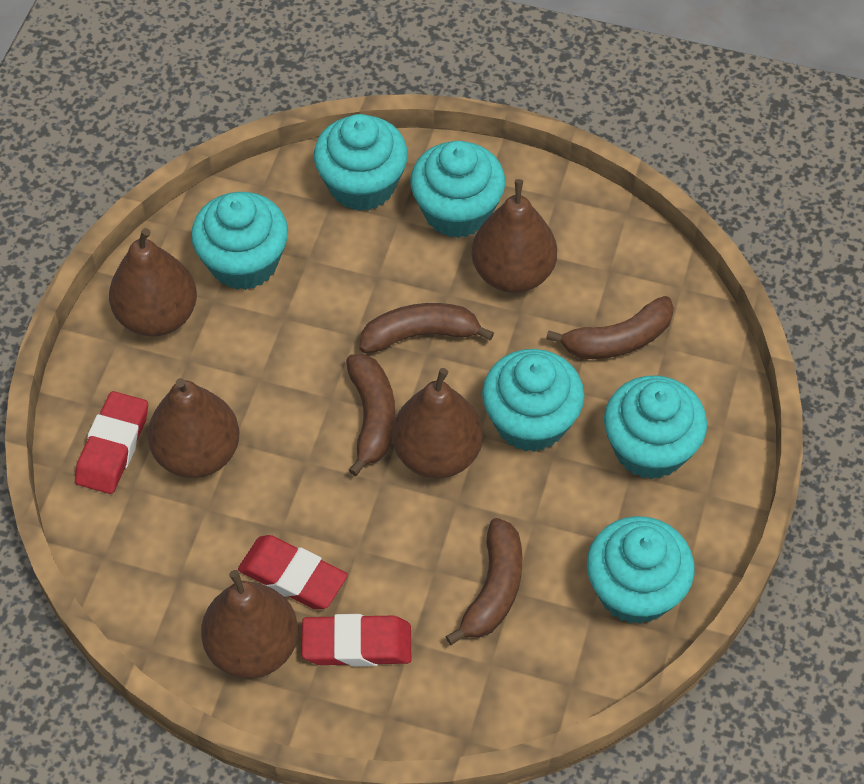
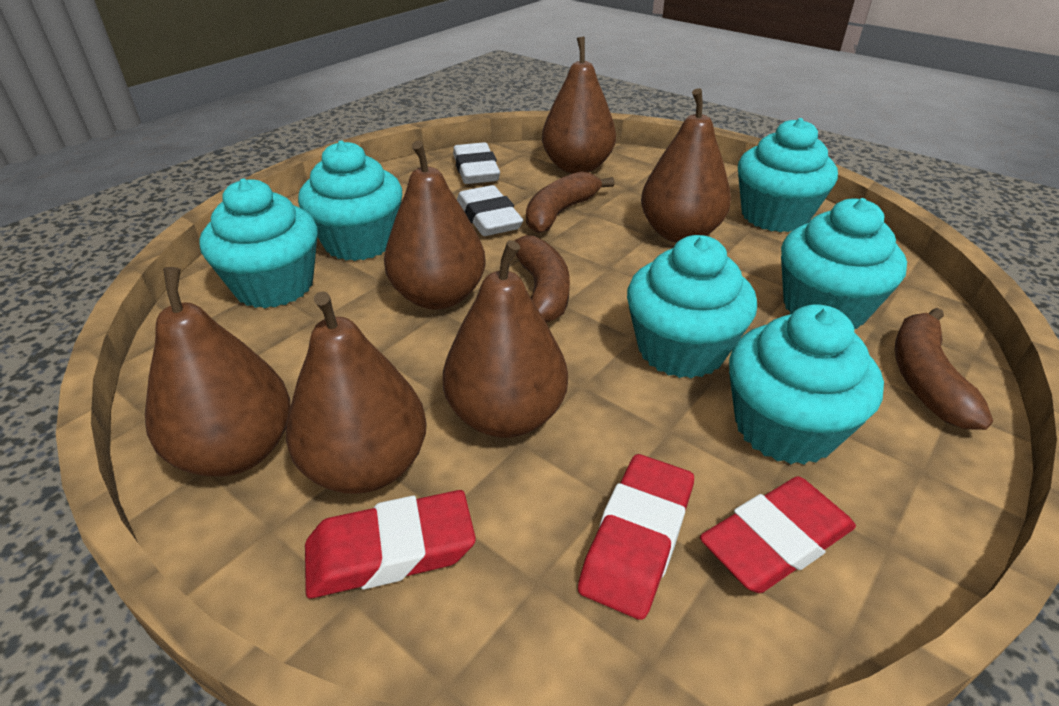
brown banana: 4 -> 3
brown pear: 5 -> 6
white eraser: 0 -> 2

